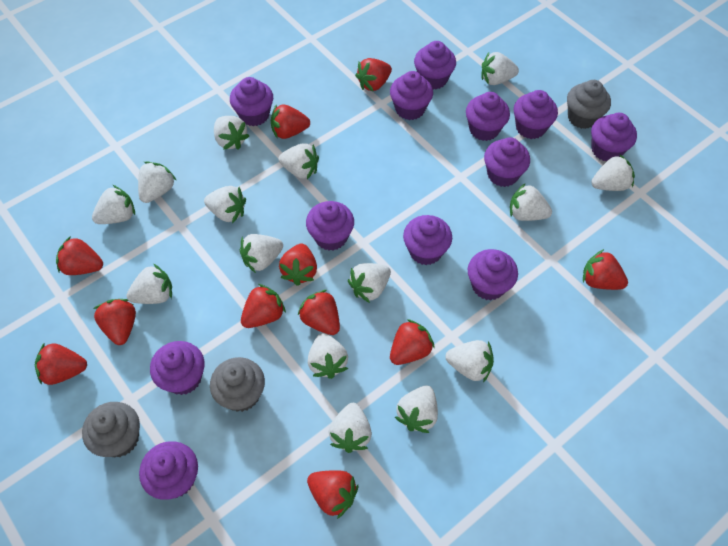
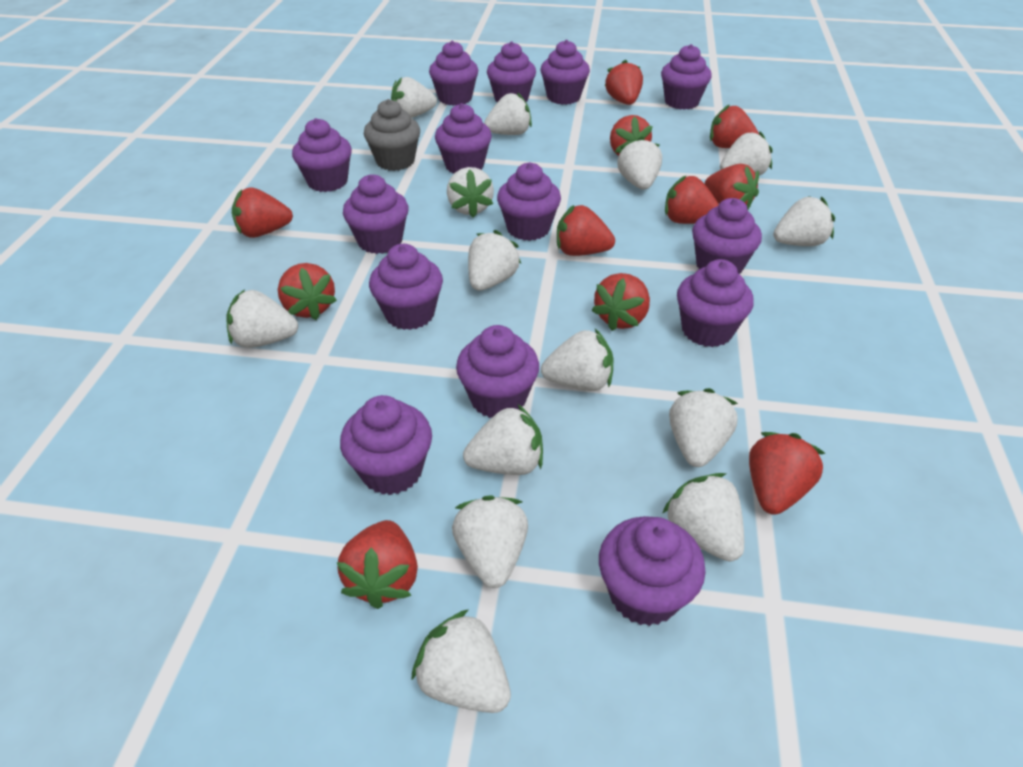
grey cupcake: 3 -> 1
purple cupcake: 12 -> 14
white strawberry: 15 -> 14

